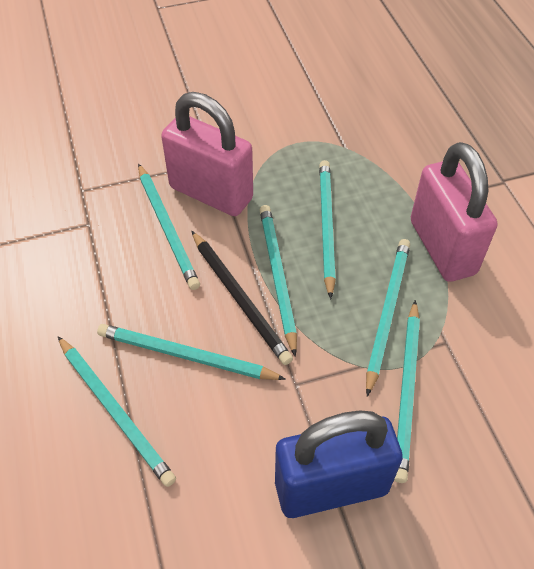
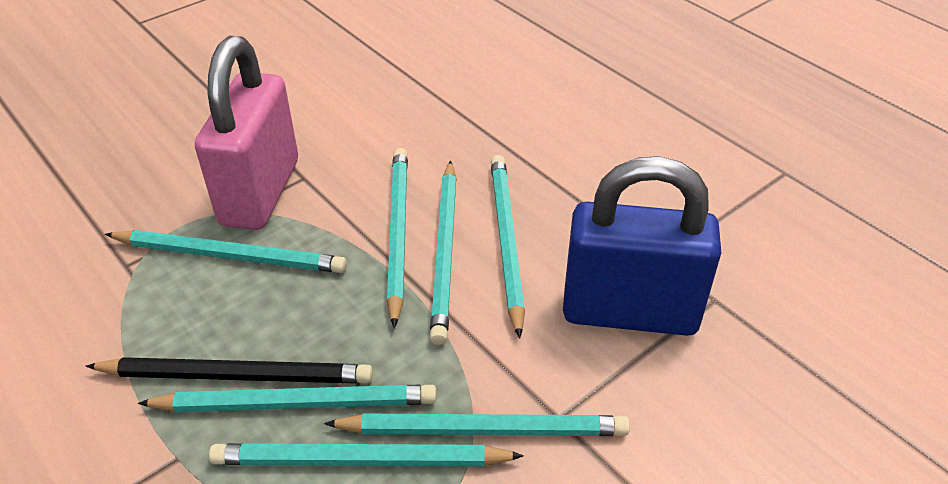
pink padlock: 2 -> 1

